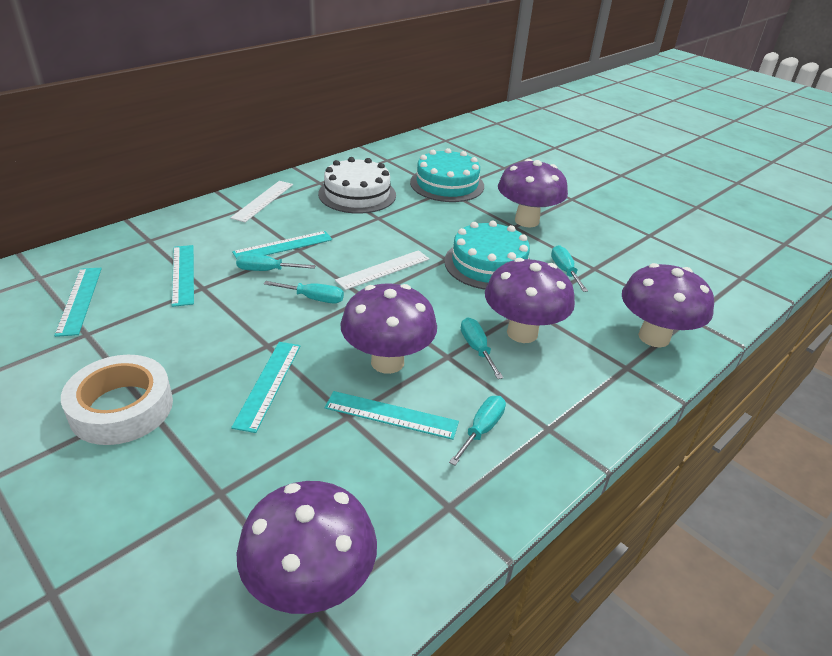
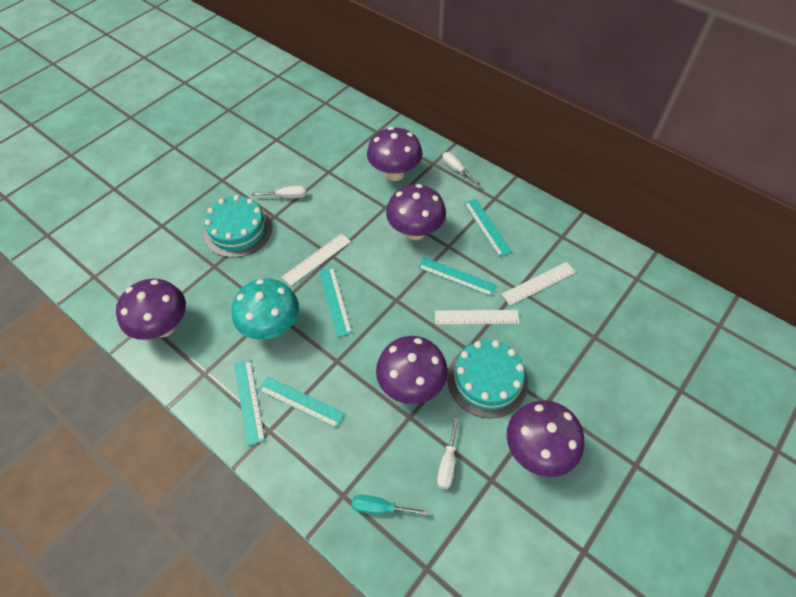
turquoise mushroom: 0 -> 1
turquoise screwdriver: 5 -> 1
white cake: 1 -> 0
white ruler: 2 -> 3
white screwdriver: 0 -> 3
white tape: 1 -> 0

